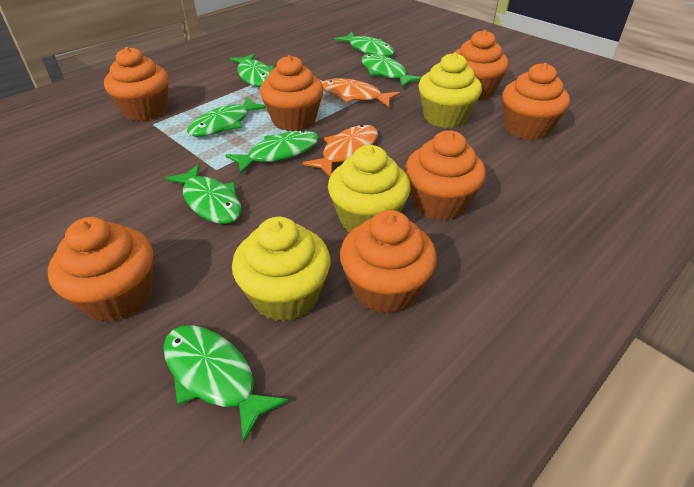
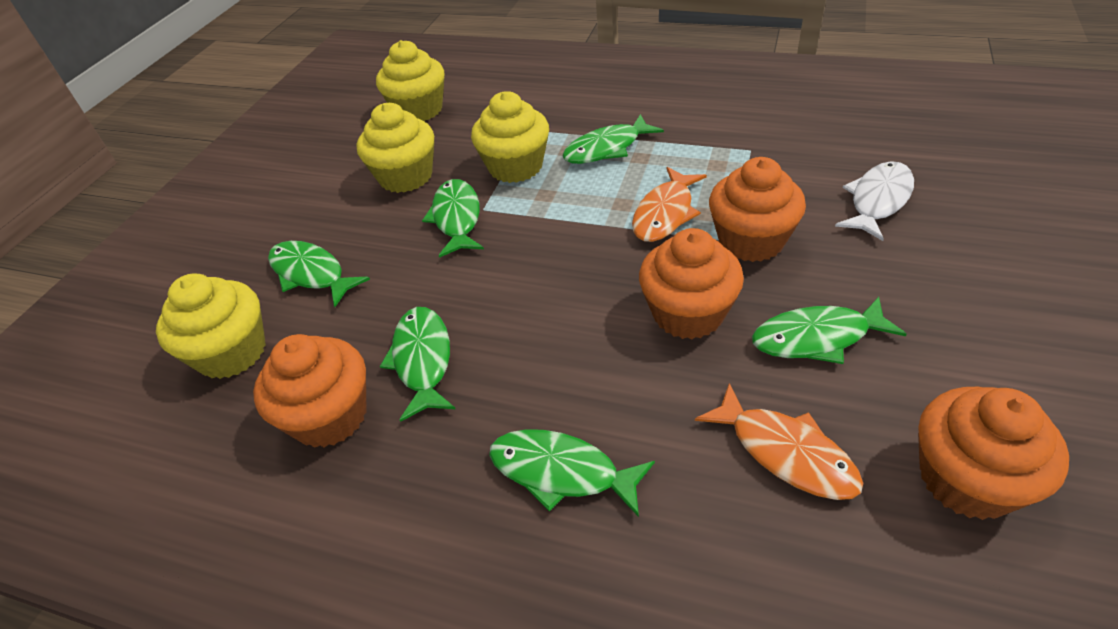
green fish: 7 -> 6
orange cupcake: 7 -> 4
white fish: 0 -> 1
yellow cupcake: 3 -> 4

